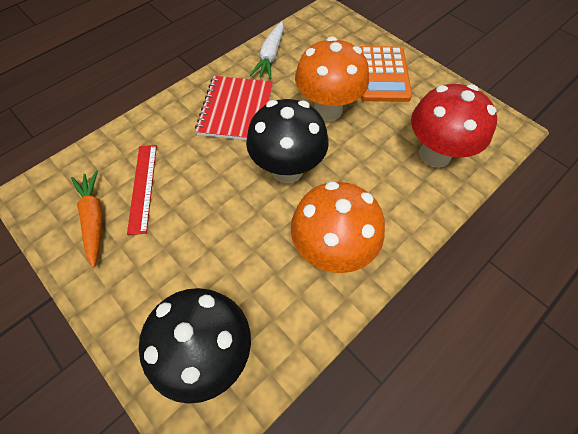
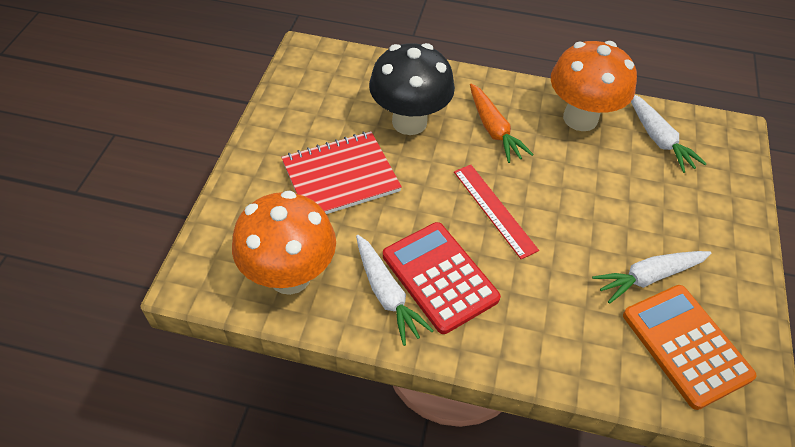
black mushroom: 2 -> 1
red calculator: 0 -> 1
red mushroom: 1 -> 0
white carrot: 1 -> 3

